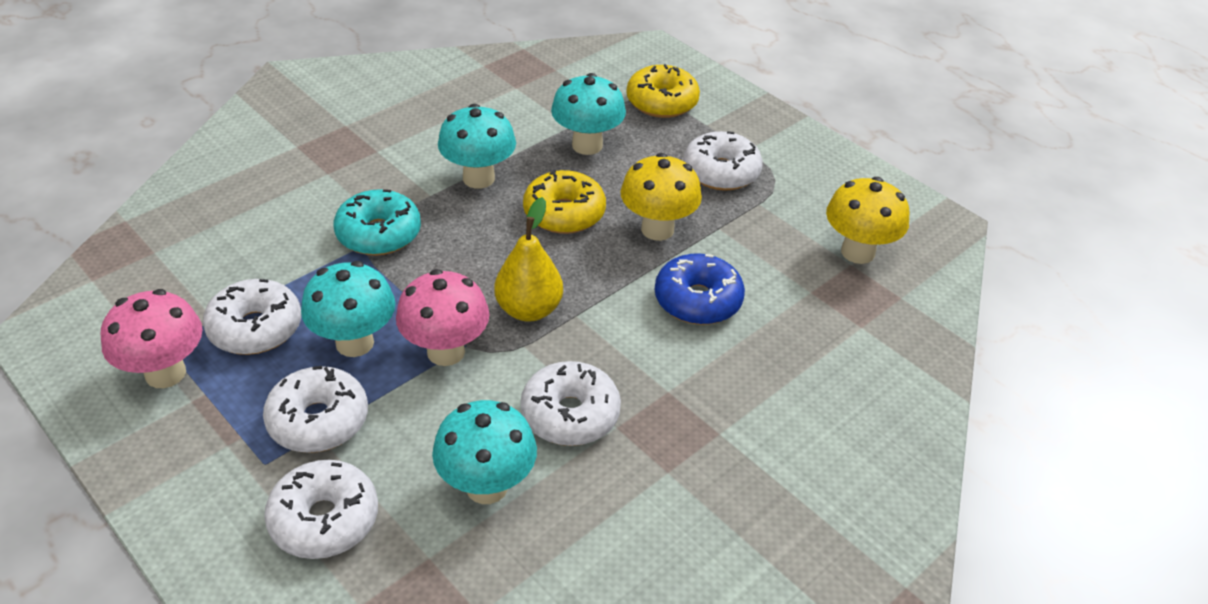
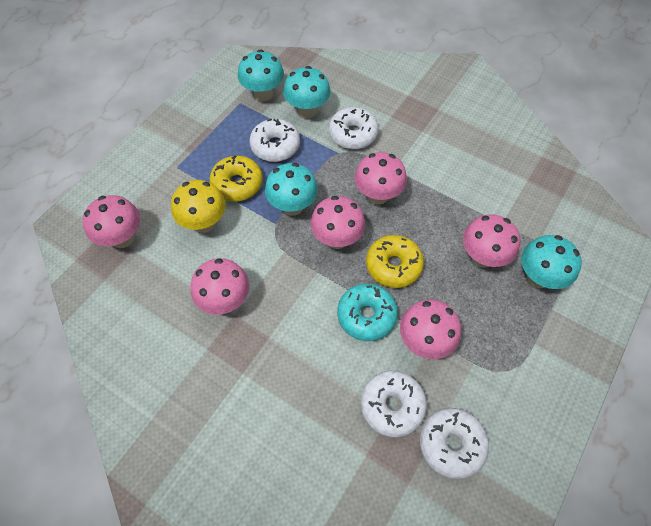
blue donut: 1 -> 0
pink mushroom: 2 -> 6
white donut: 5 -> 4
yellow mushroom: 2 -> 1
yellow pear: 1 -> 0

